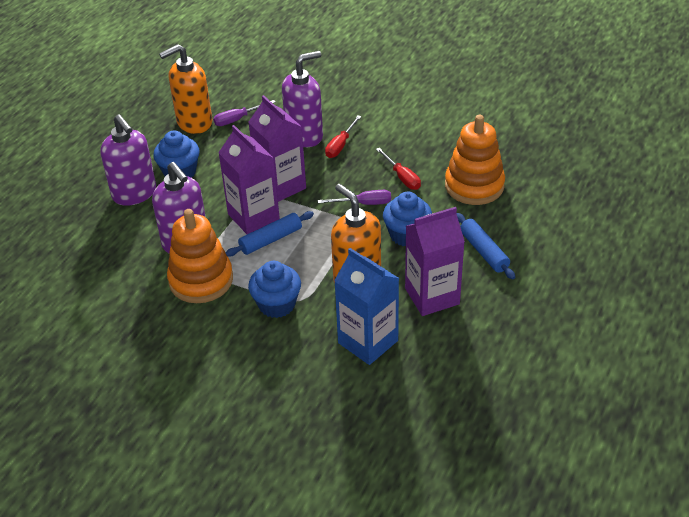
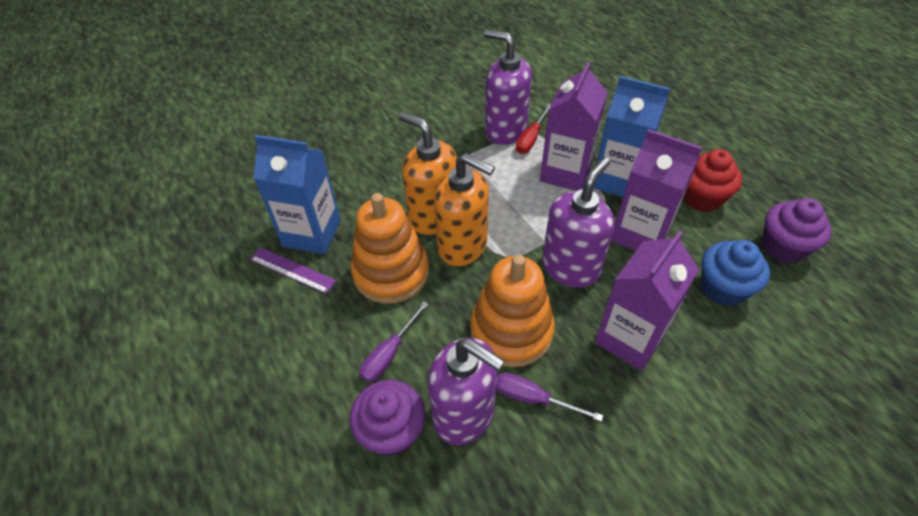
blue carton: 1 -> 2
blue cupcake: 3 -> 1
blue rolling pin: 2 -> 0
purple cupcake: 0 -> 2
purple ruler: 0 -> 1
red cupcake: 0 -> 1
red screwdriver: 2 -> 1

